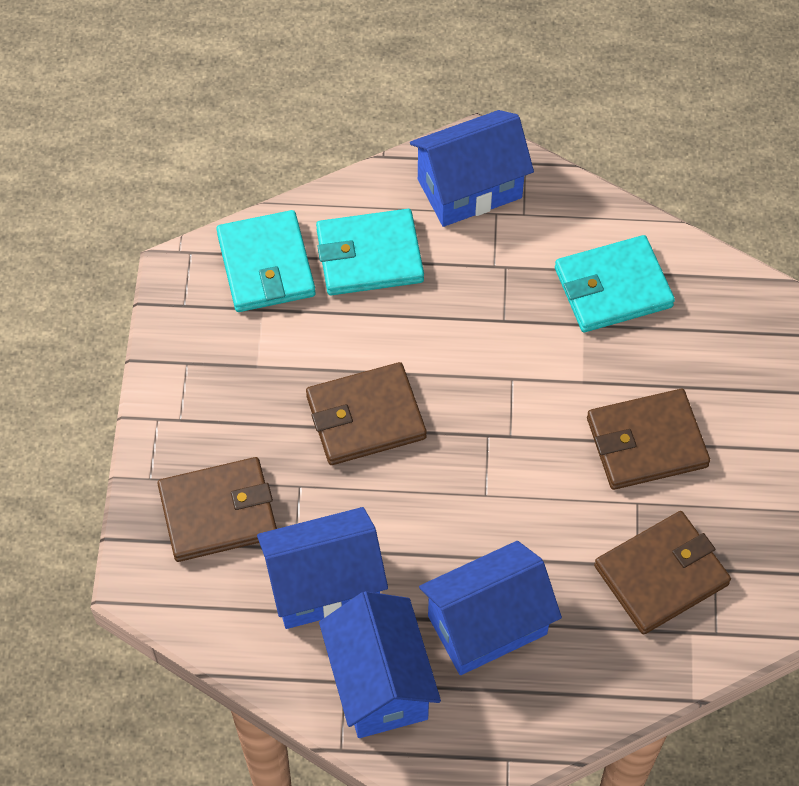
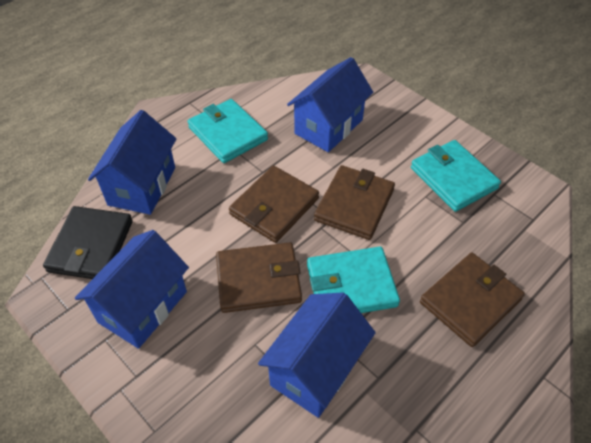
black wallet: 0 -> 1

